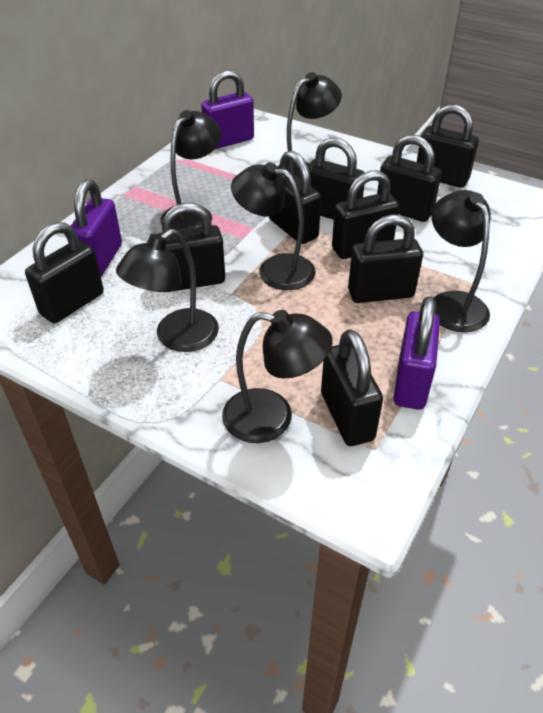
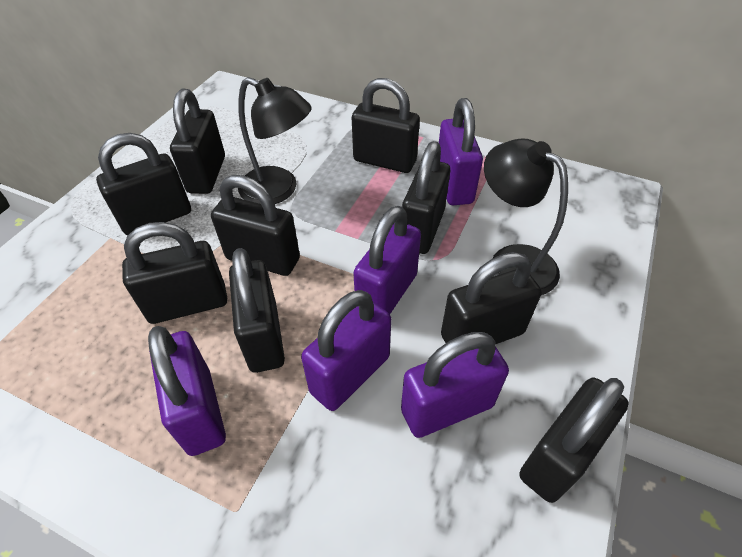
black lamp: 6 -> 2
purple padlock: 3 -> 5

